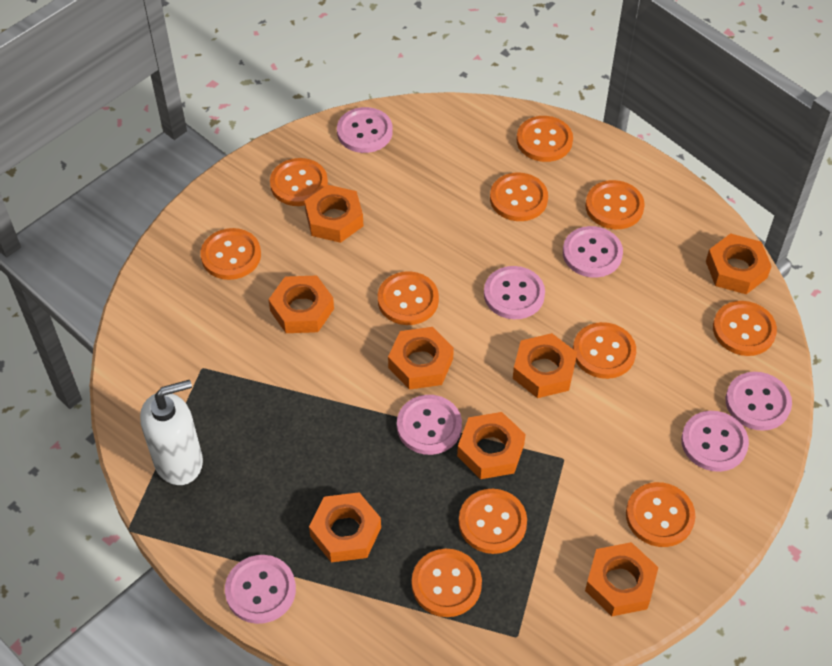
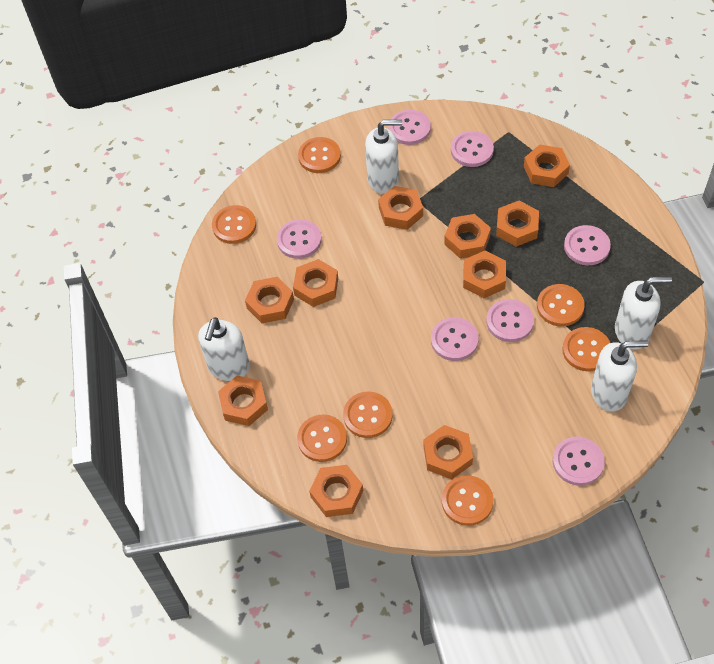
orange button: 11 -> 7
orange nut: 8 -> 10
white soap dispenser: 1 -> 4

